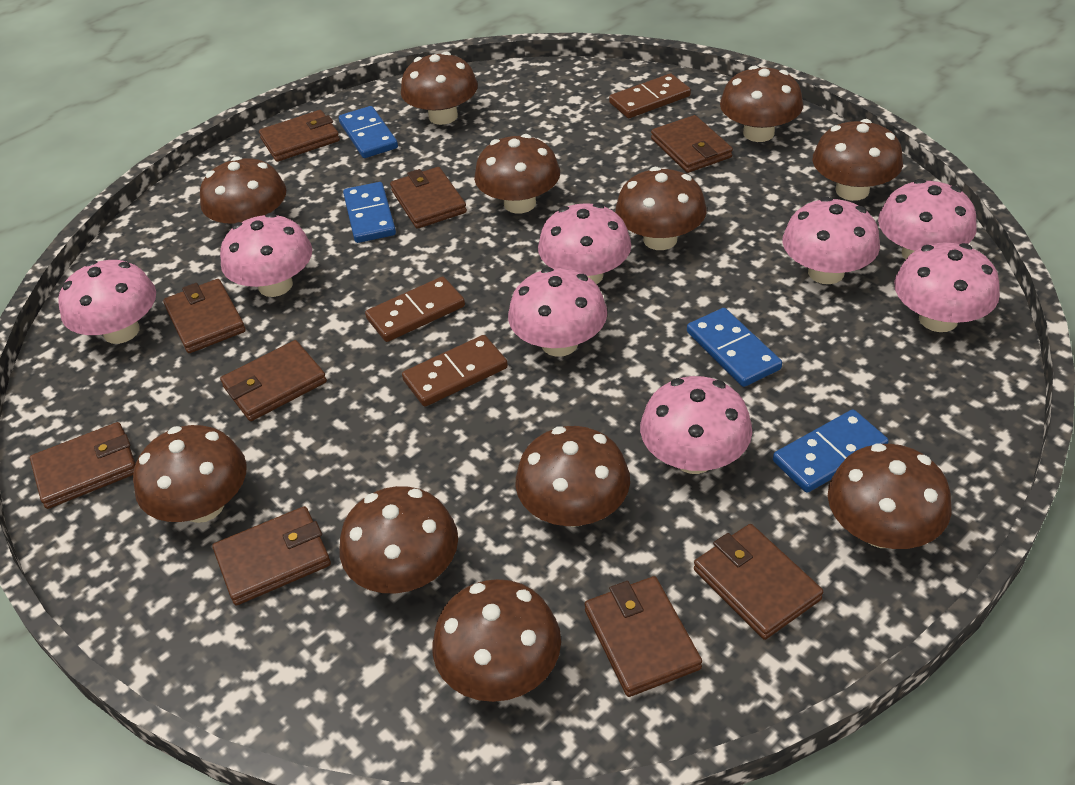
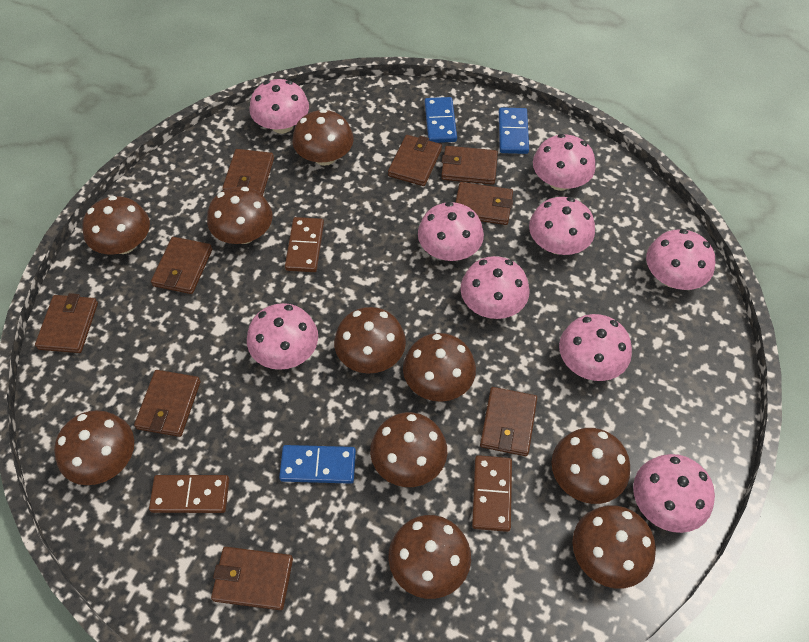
blue domino: 4 -> 3
brown mushroom: 11 -> 10
pink mushroom: 8 -> 9

